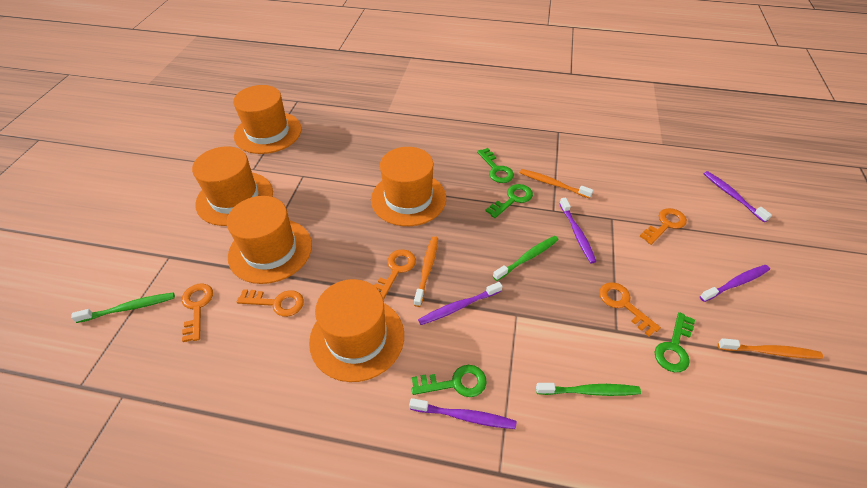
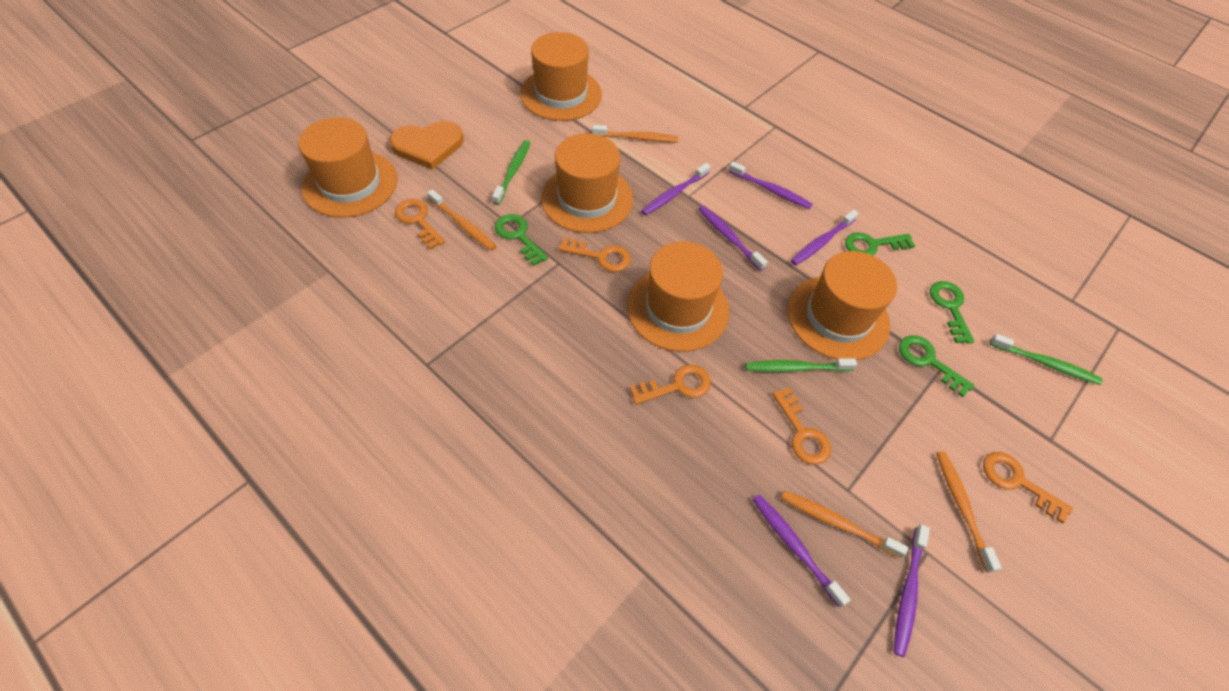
orange heart: 0 -> 1
orange toothbrush: 3 -> 4
purple toothbrush: 5 -> 6

